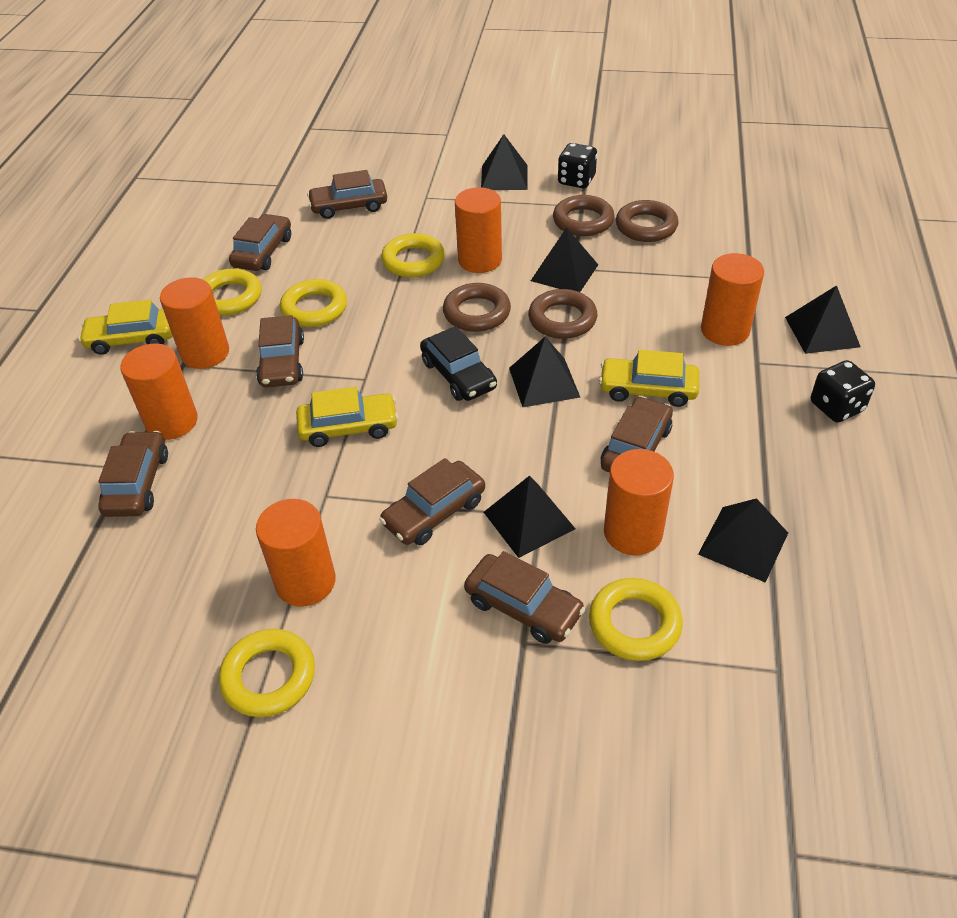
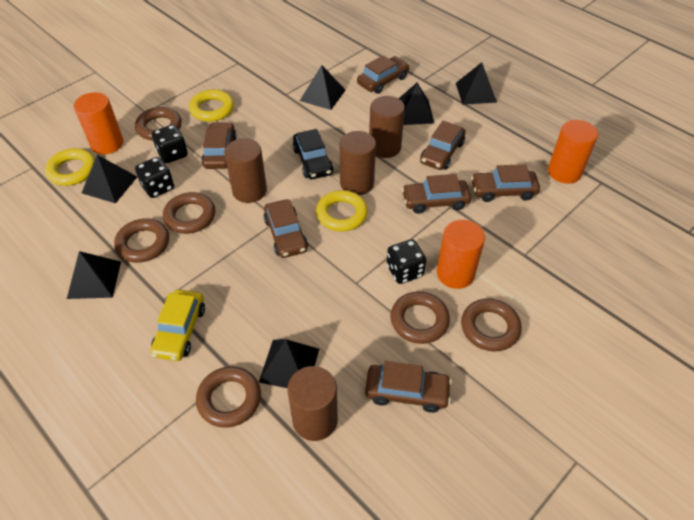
black dice: 2 -> 3
brown cylinder: 0 -> 4
brown ring: 4 -> 6
orange cylinder: 6 -> 3
yellow car: 3 -> 1
yellow ring: 5 -> 3

